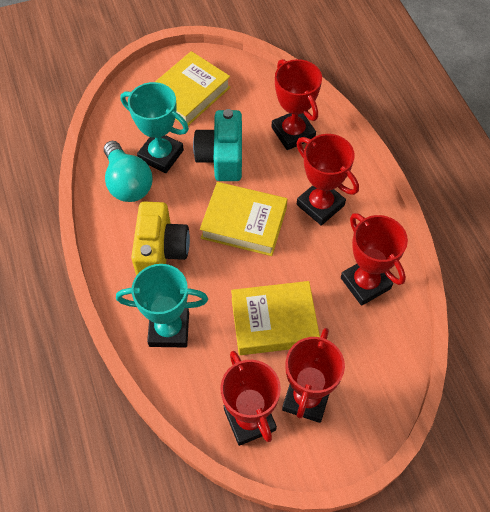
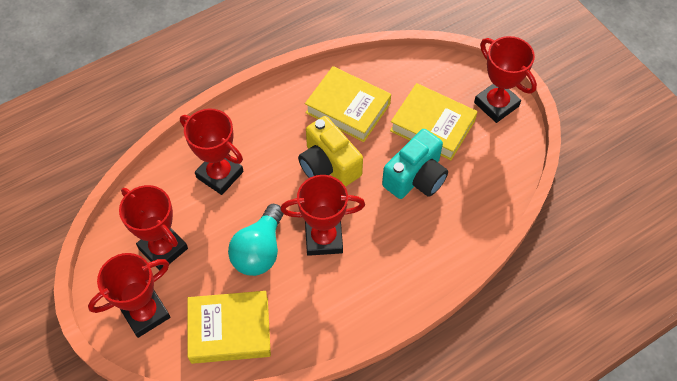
turquoise trophy: 2 -> 0

